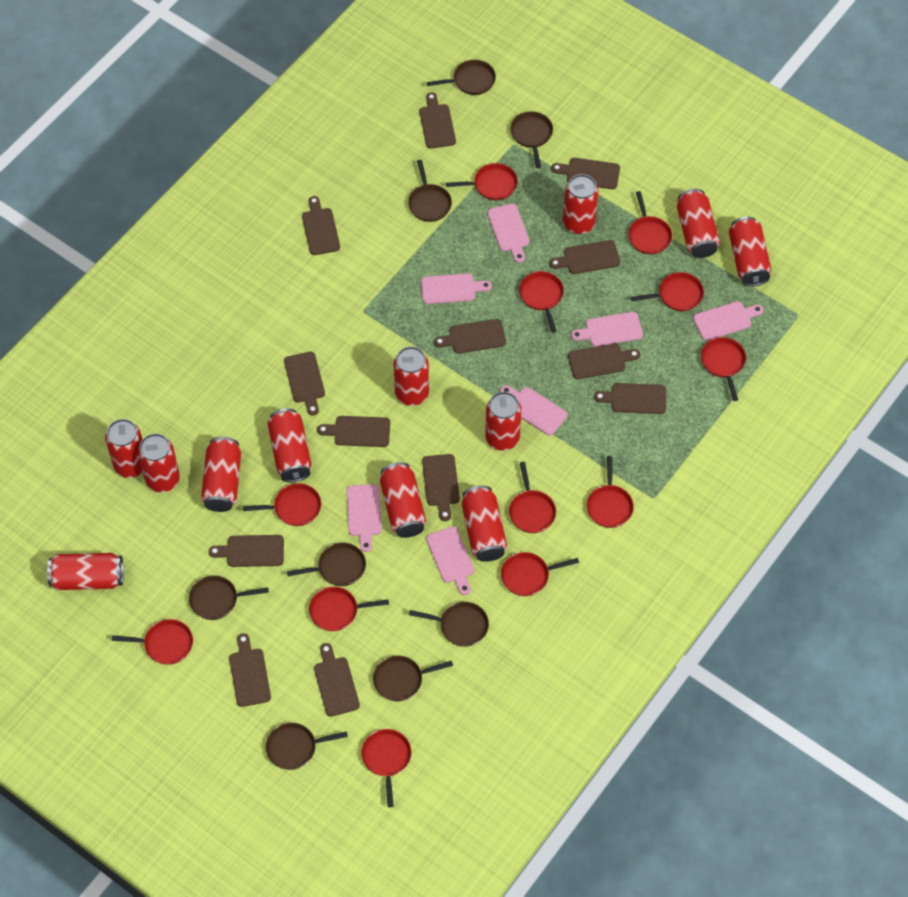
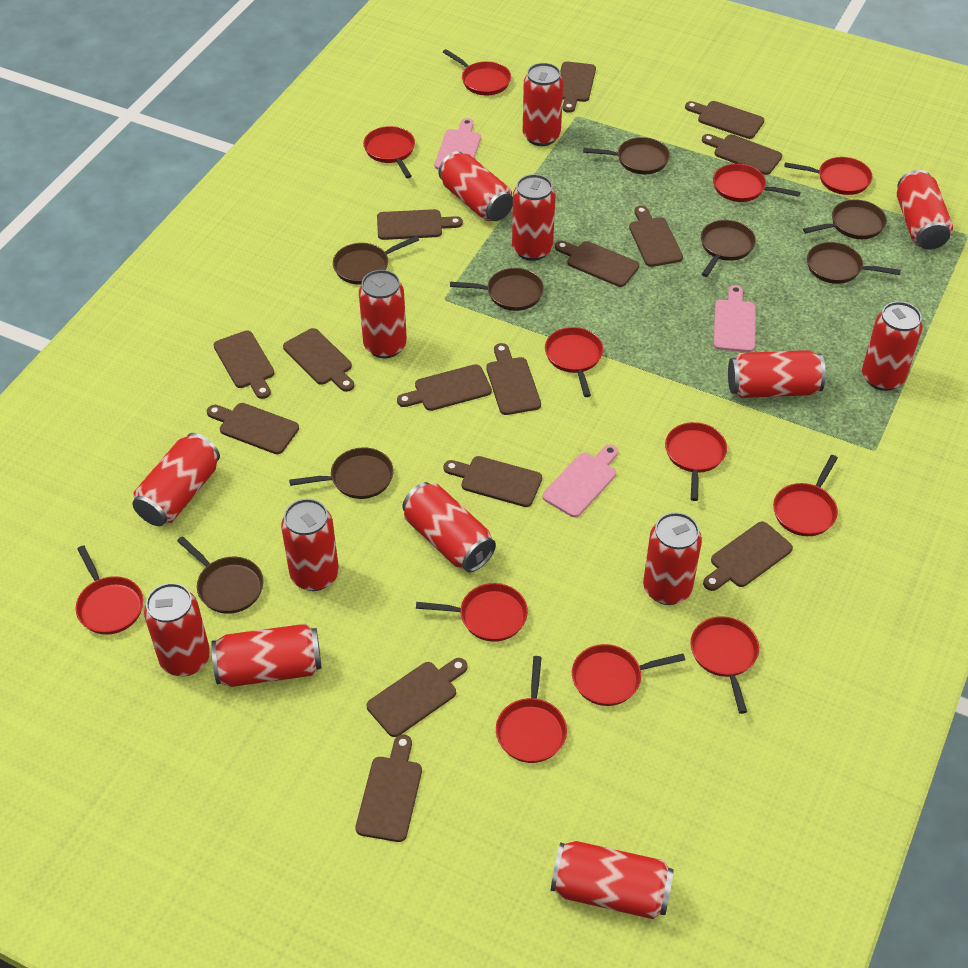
brown cutting board: 13 -> 15
pink cutting board: 7 -> 3
red can: 12 -> 14

